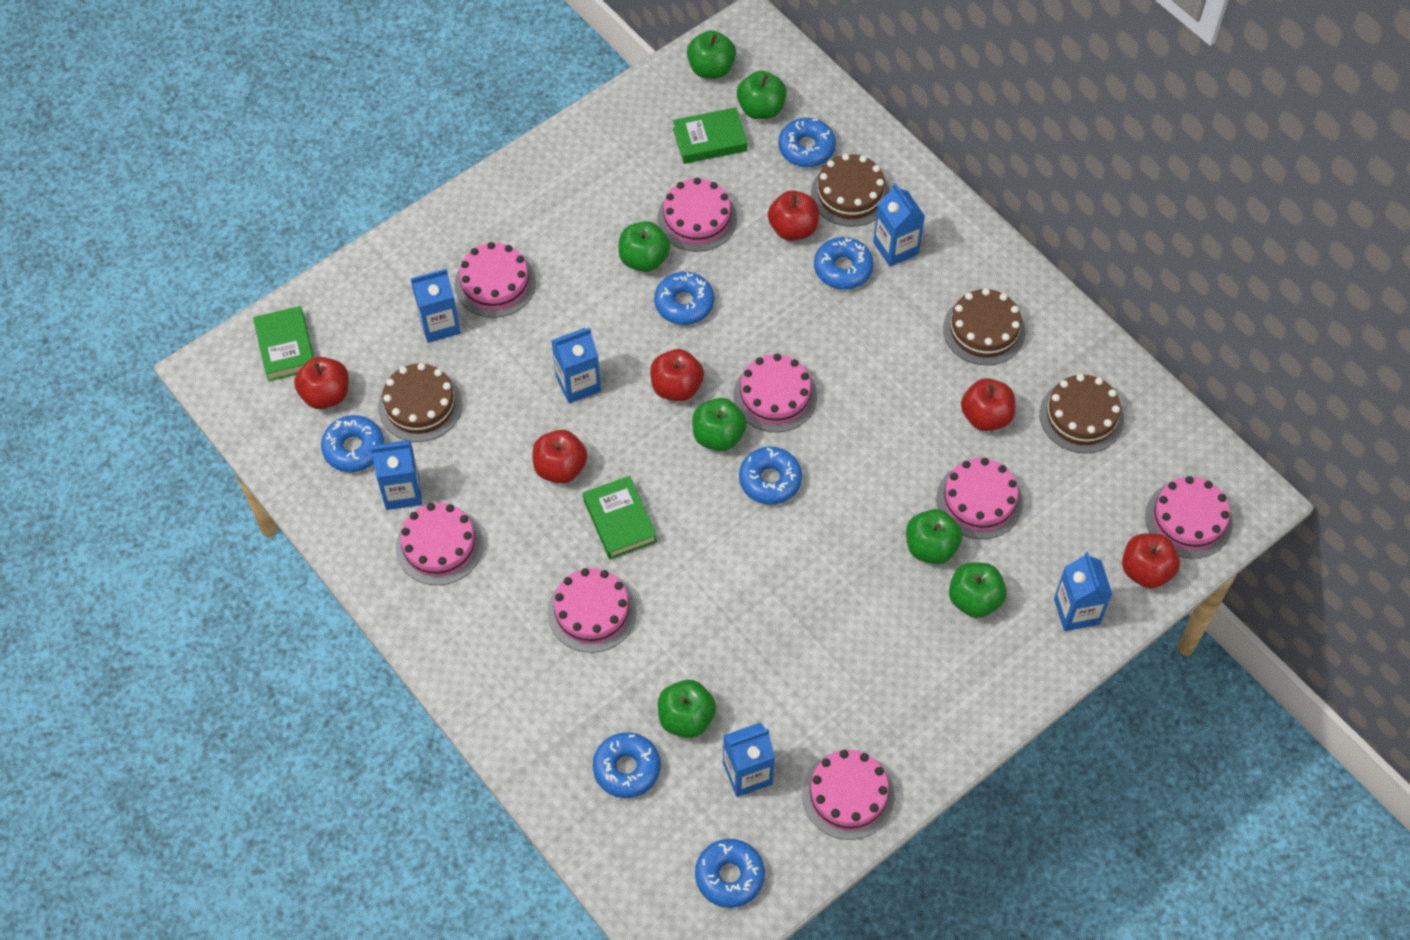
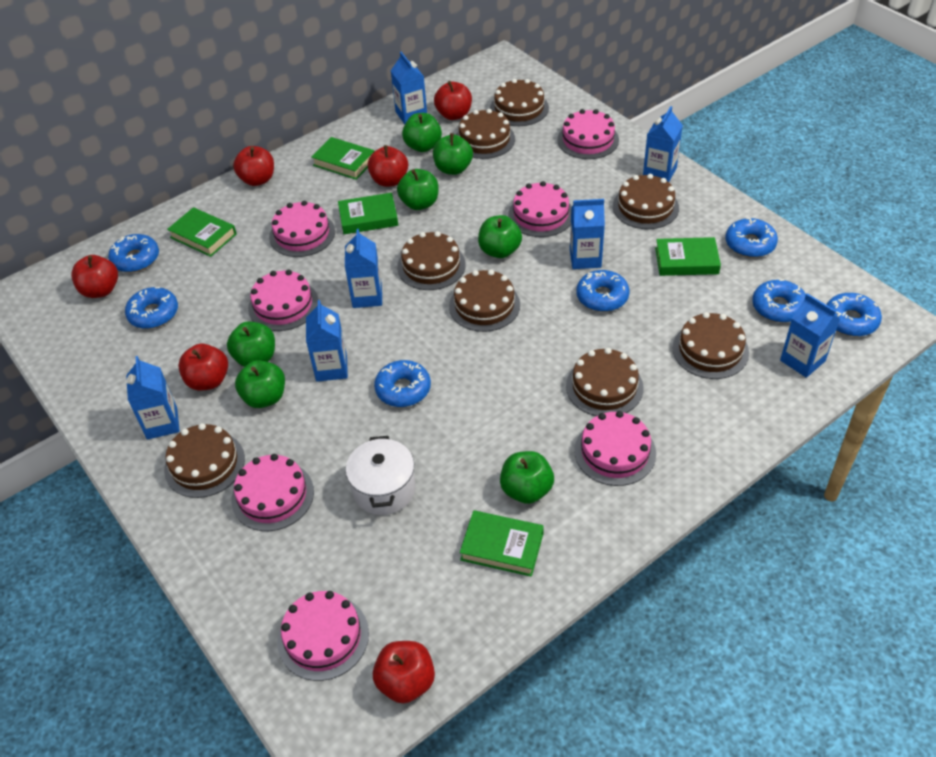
blue carton: 6 -> 7
brown cake: 4 -> 8
green book: 3 -> 5
pink cake: 8 -> 7
white pot: 0 -> 1

